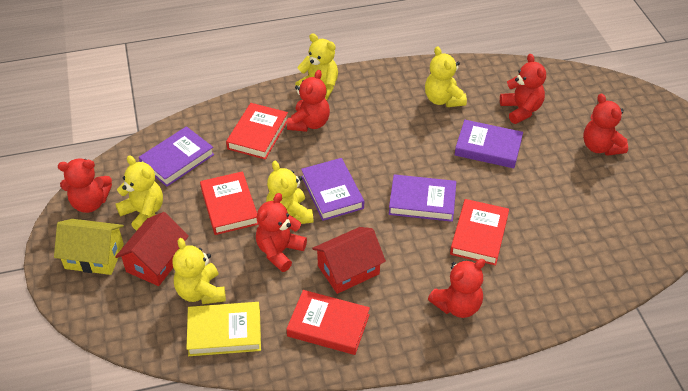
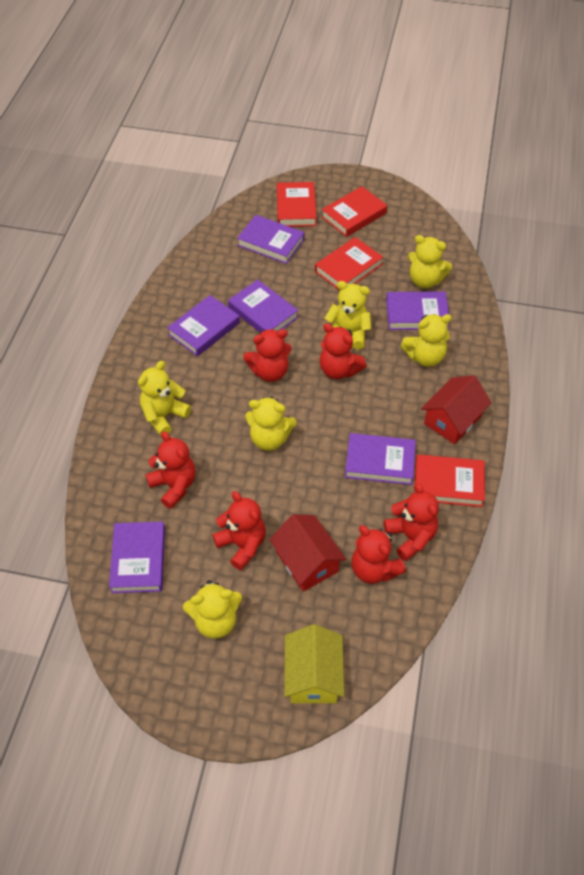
purple book: 4 -> 6
yellow book: 1 -> 0
yellow teddy bear: 5 -> 6

